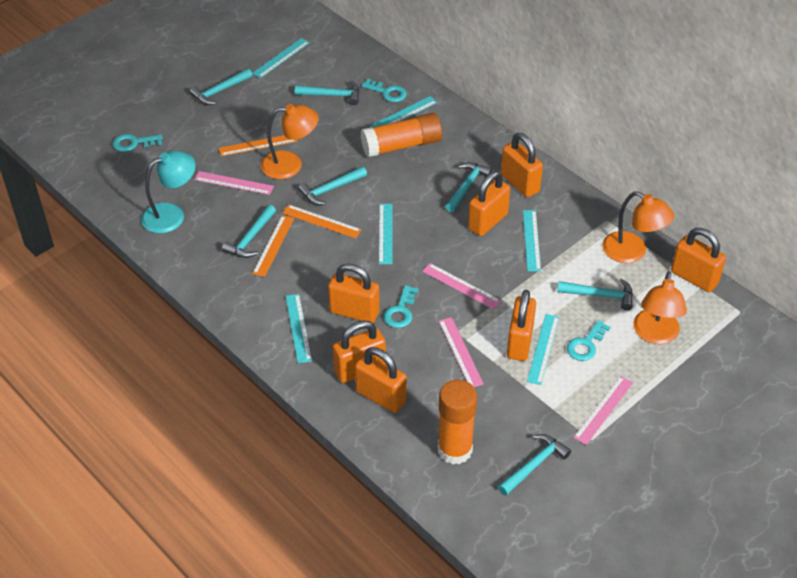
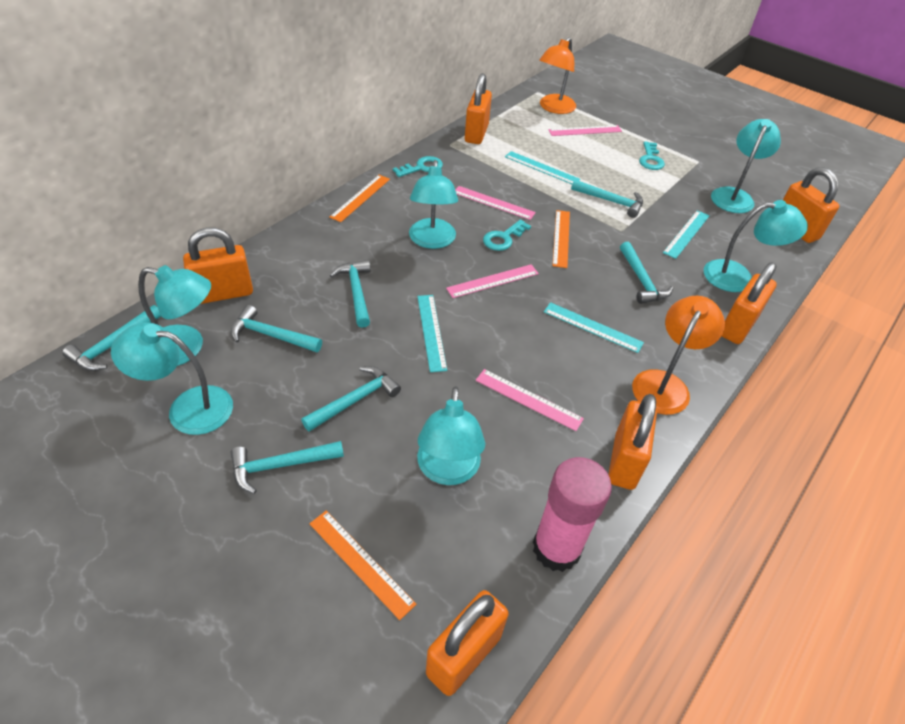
orange glue stick: 2 -> 0
orange lamp: 3 -> 2
orange padlock: 7 -> 6
pink glue stick: 0 -> 1
turquoise key: 4 -> 3
turquoise lamp: 1 -> 6
turquoise ruler: 6 -> 4

